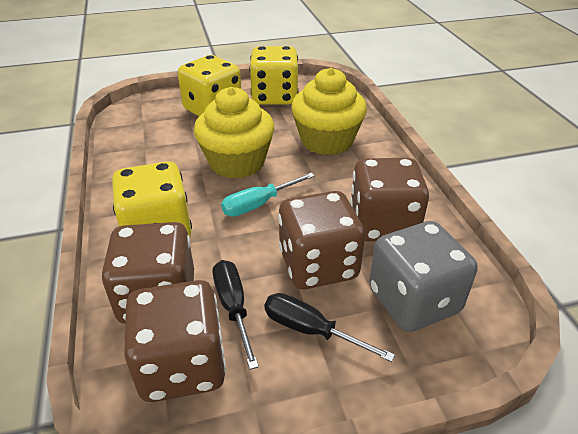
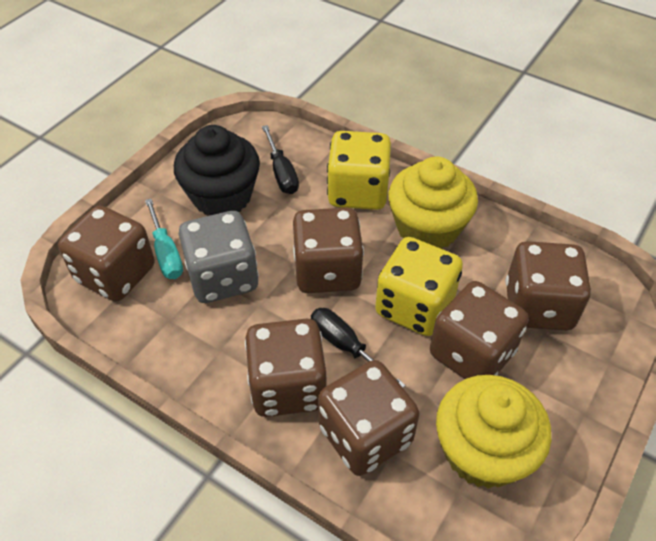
black cupcake: 0 -> 1
brown dice: 4 -> 6
yellow dice: 3 -> 2

